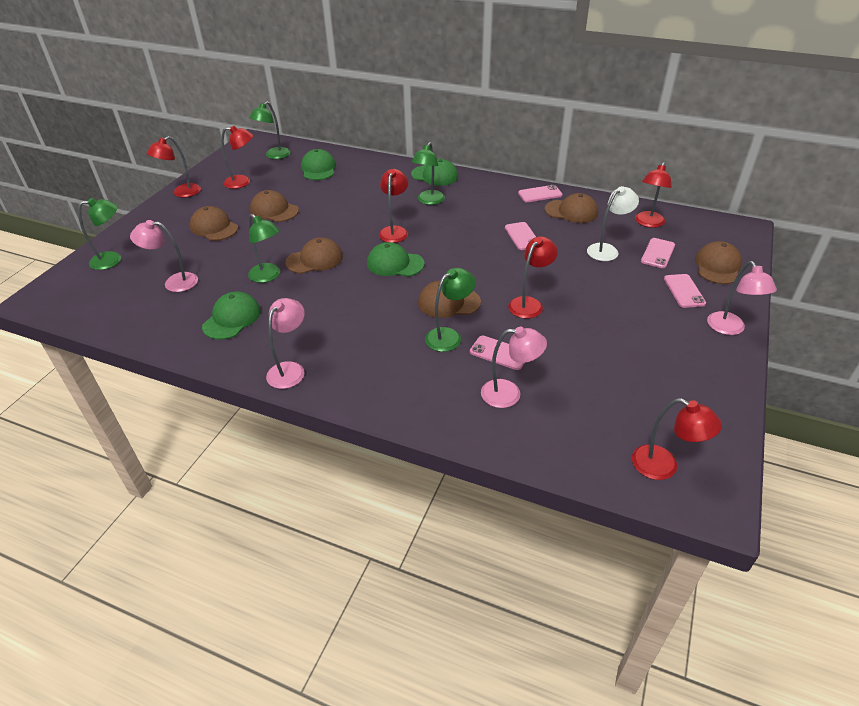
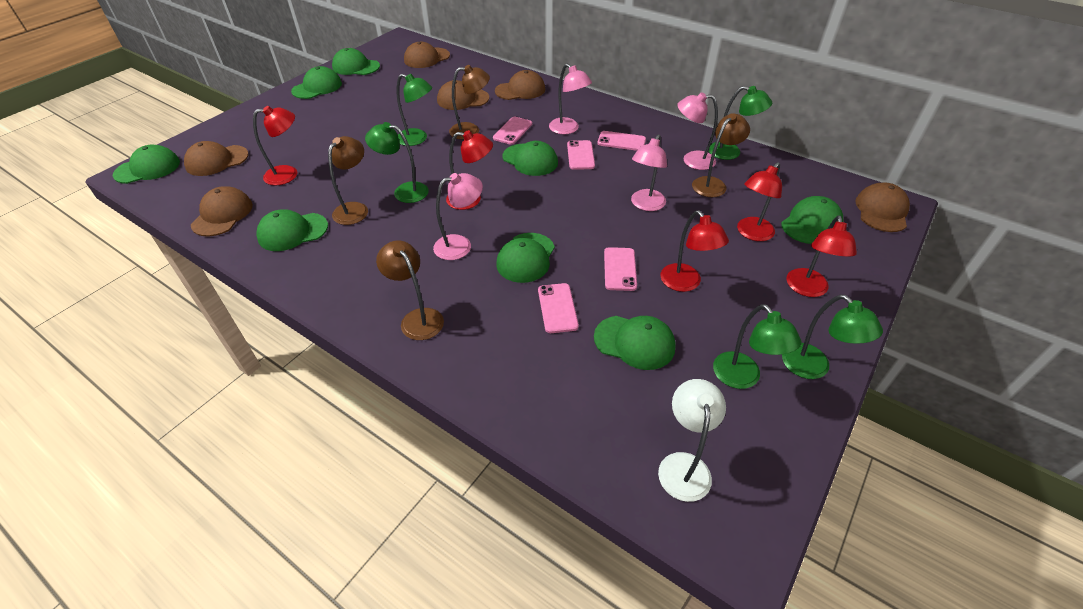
brown lamp: 0 -> 4
green cap: 4 -> 8
red lamp: 6 -> 5

